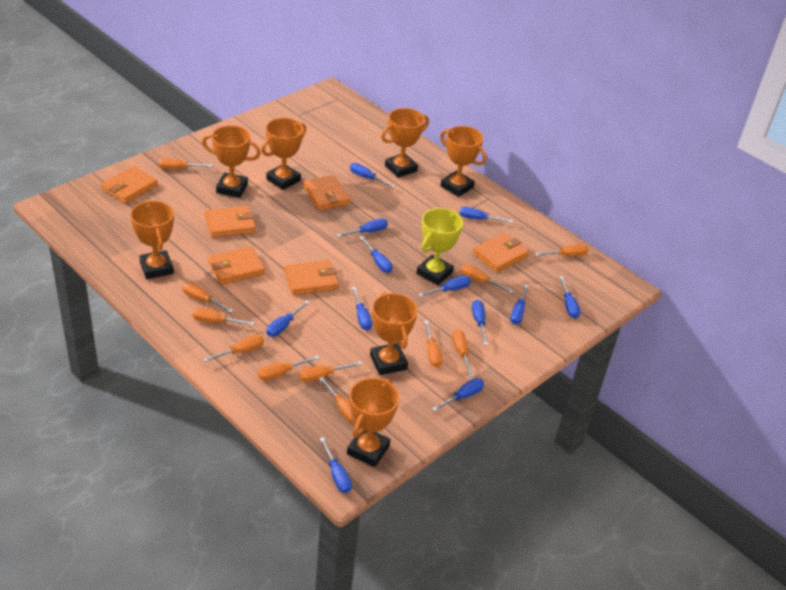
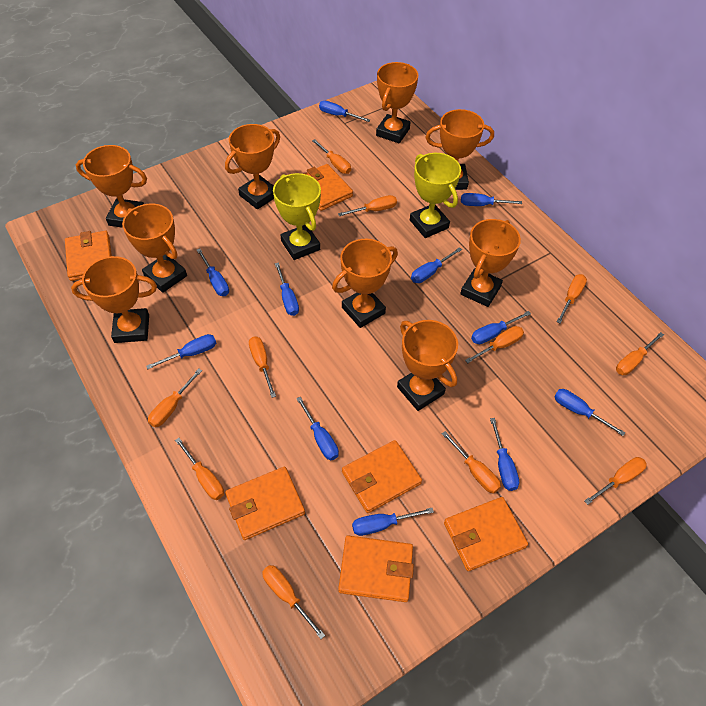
blue screwdriver: 12 -> 11
orange trophy: 7 -> 9
yellow trophy: 1 -> 2

